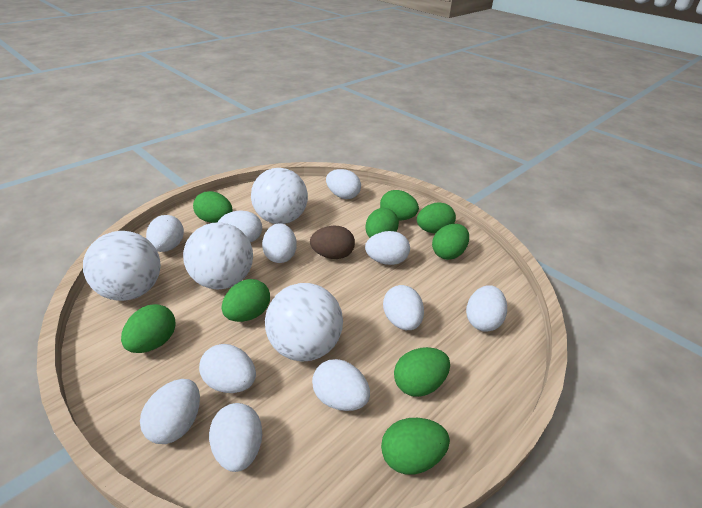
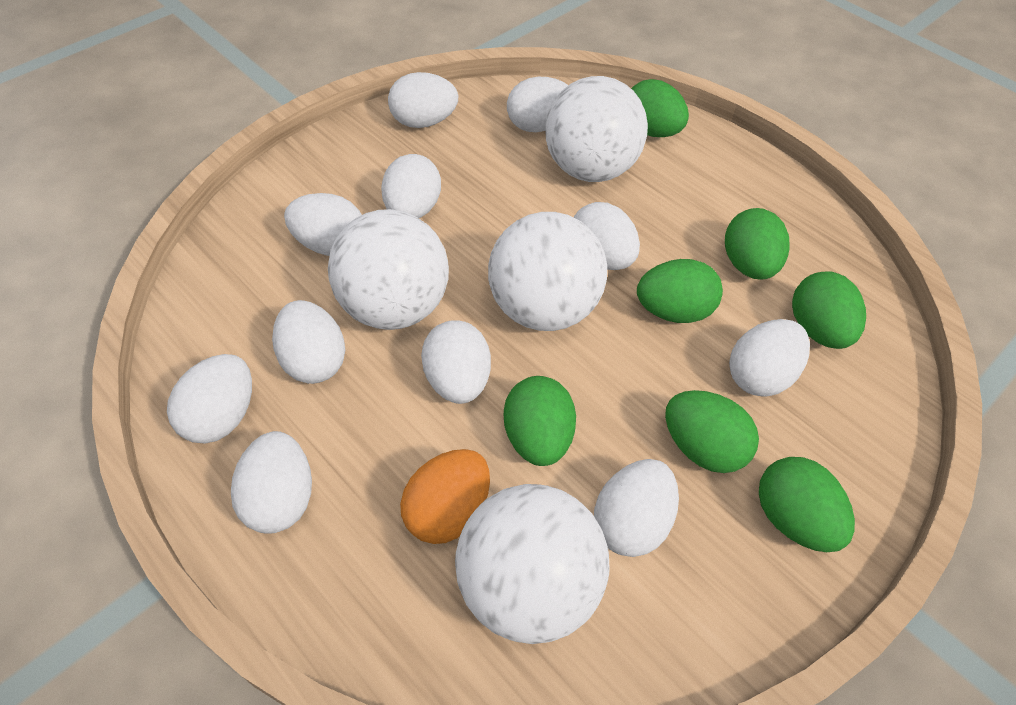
brown egg: 1 -> 0
green egg: 9 -> 7
orange egg: 0 -> 1

